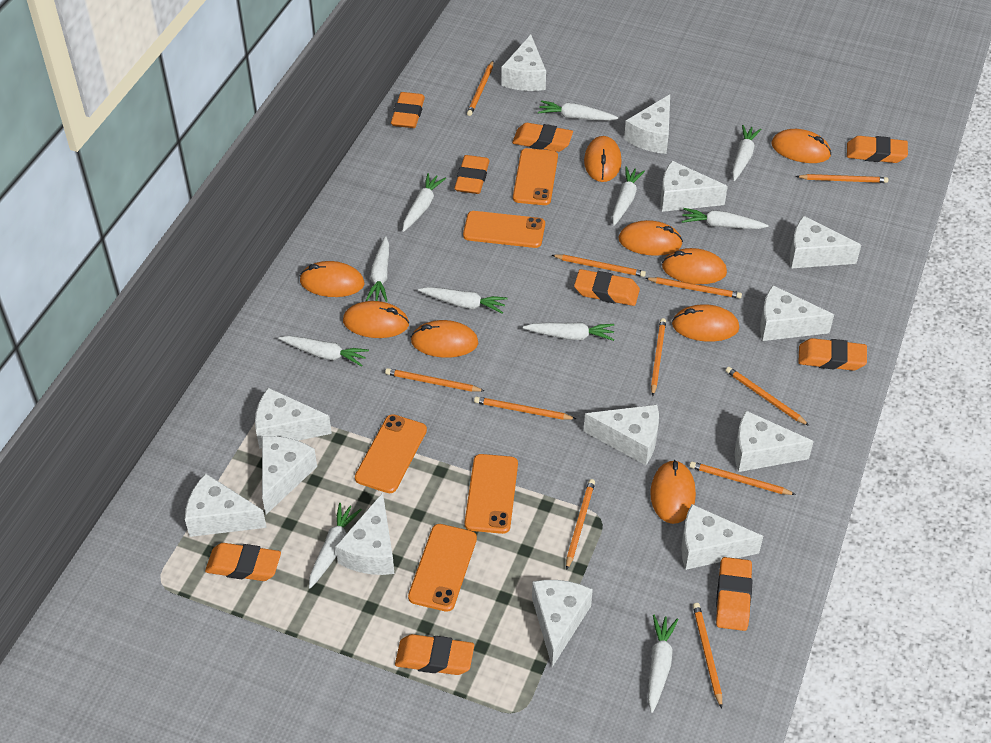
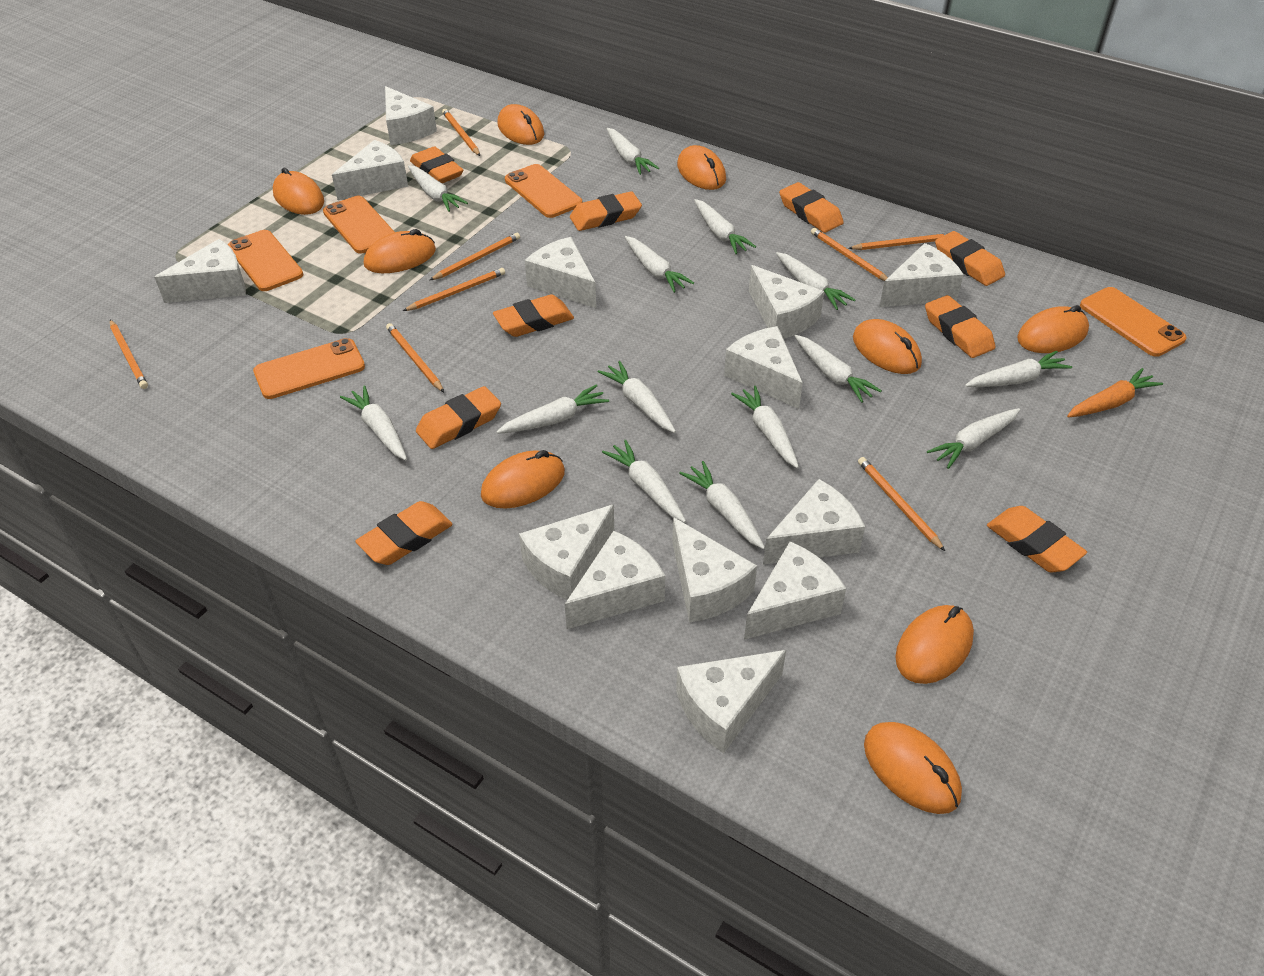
orange carrot: 0 -> 1
orange pencil: 11 -> 8
white carrot: 11 -> 14

